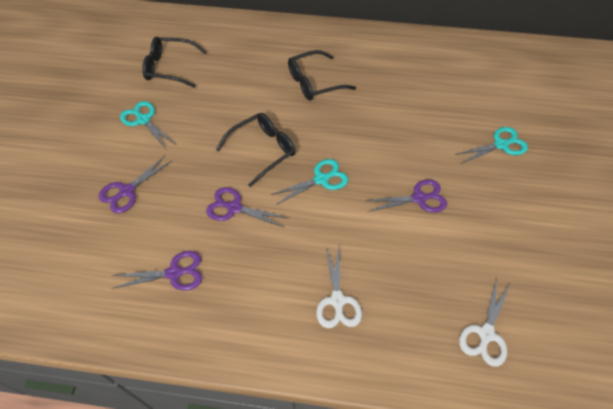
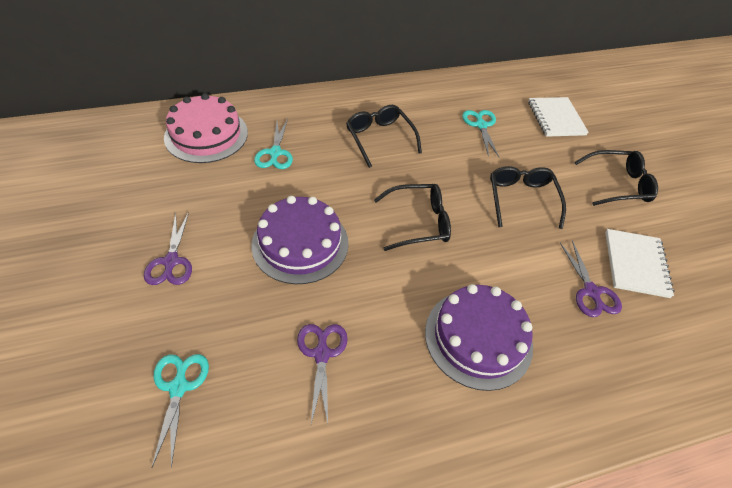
black glasses: 3 -> 4
pink cake: 0 -> 1
purple cake: 0 -> 2
purple scissors: 4 -> 3
white notebook: 0 -> 2
white scissors: 2 -> 0

